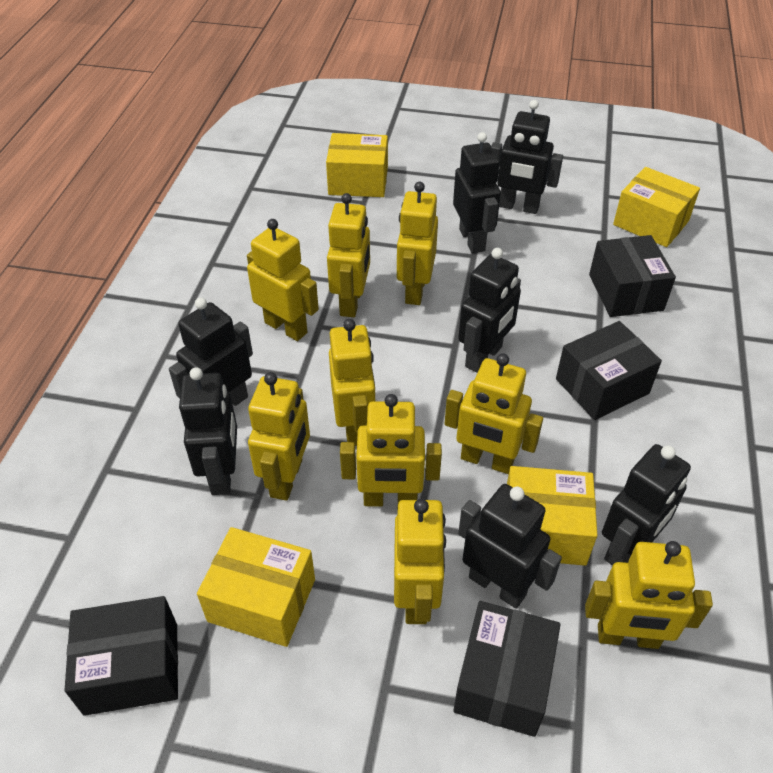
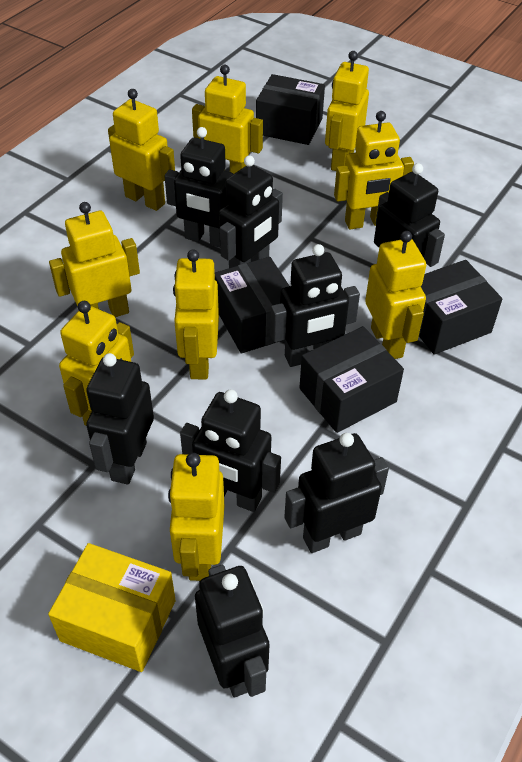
black robot: 7 -> 8
yellow box: 4 -> 1

